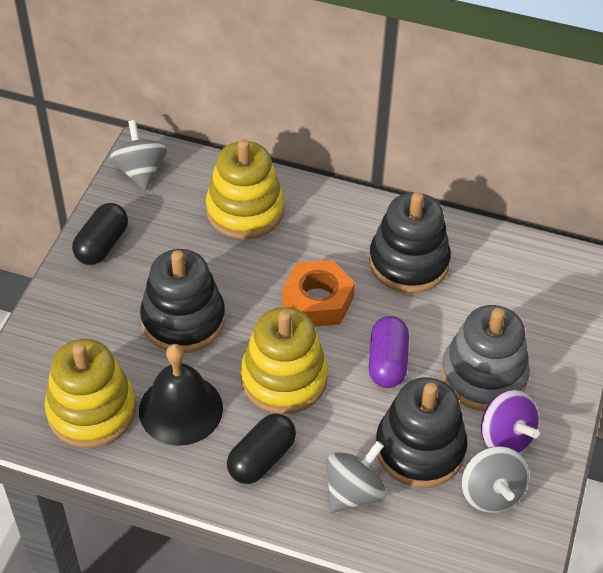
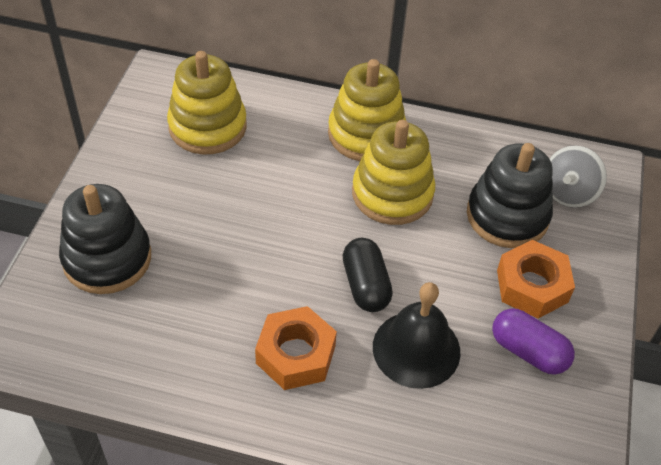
black capsule: 2 -> 1
black stacking toy: 3 -> 2
grey spinning top: 3 -> 1
grey stacking toy: 1 -> 0
orange nut: 1 -> 2
purple spinning top: 1 -> 0

